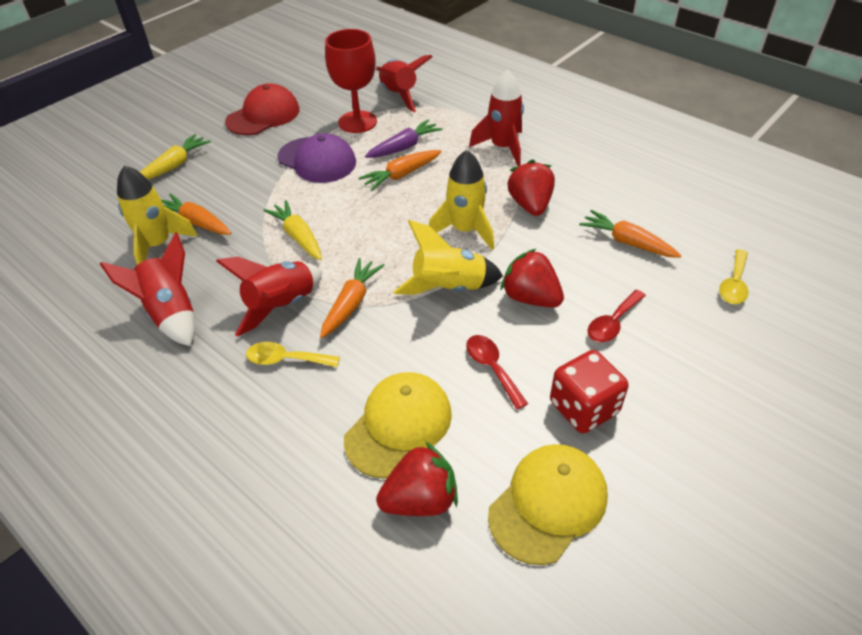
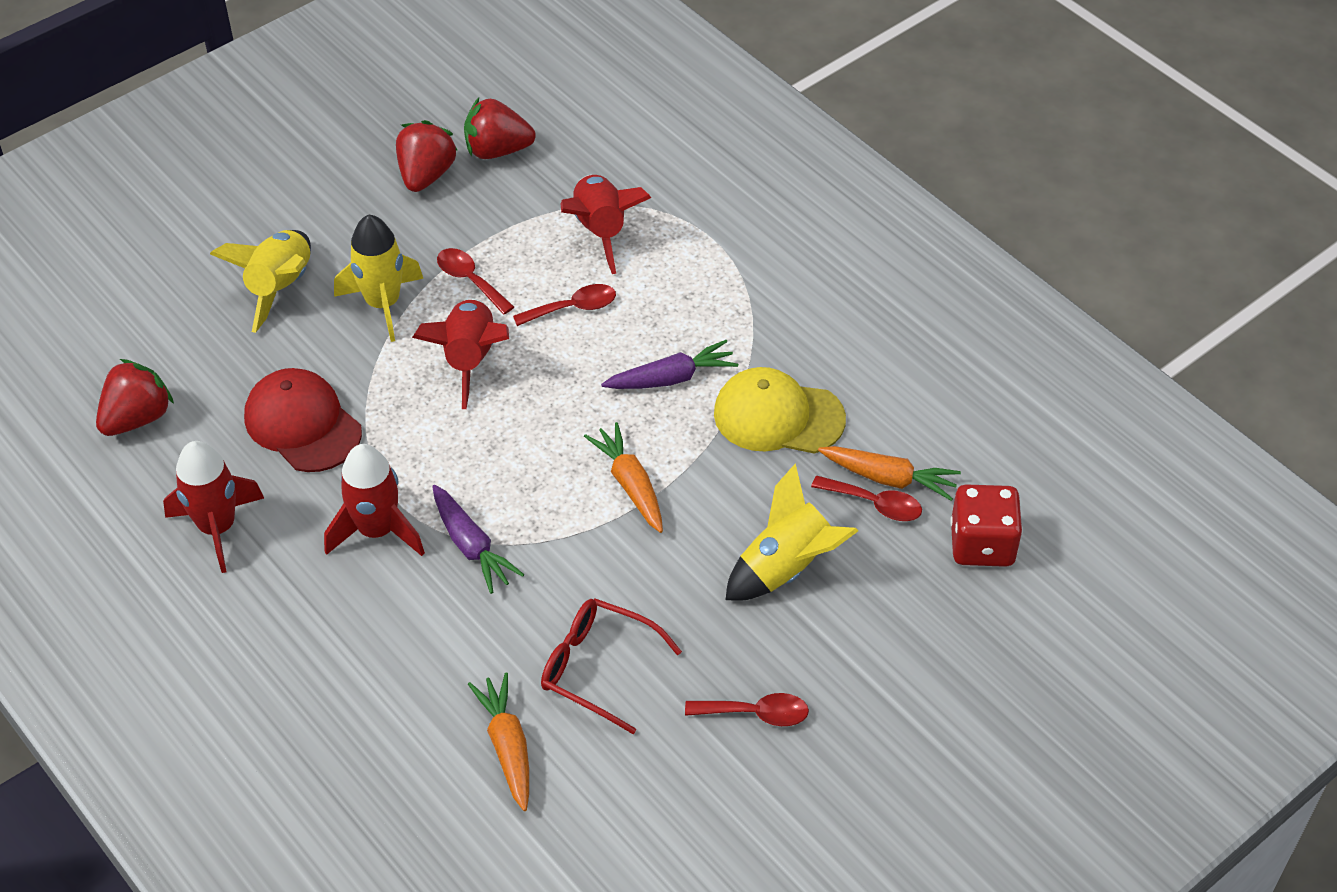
orange carrot: 4 -> 3
purple cap: 1 -> 0
purple carrot: 1 -> 2
red glasses: 0 -> 1
red goblet: 1 -> 0
red spoon: 2 -> 4
yellow cap: 2 -> 1
yellow carrot: 2 -> 0
yellow spoon: 2 -> 0

